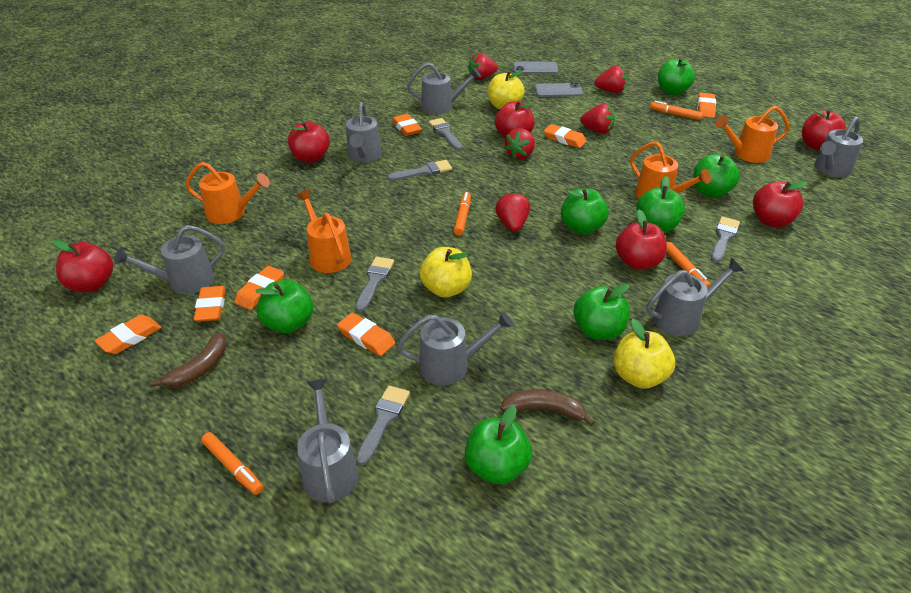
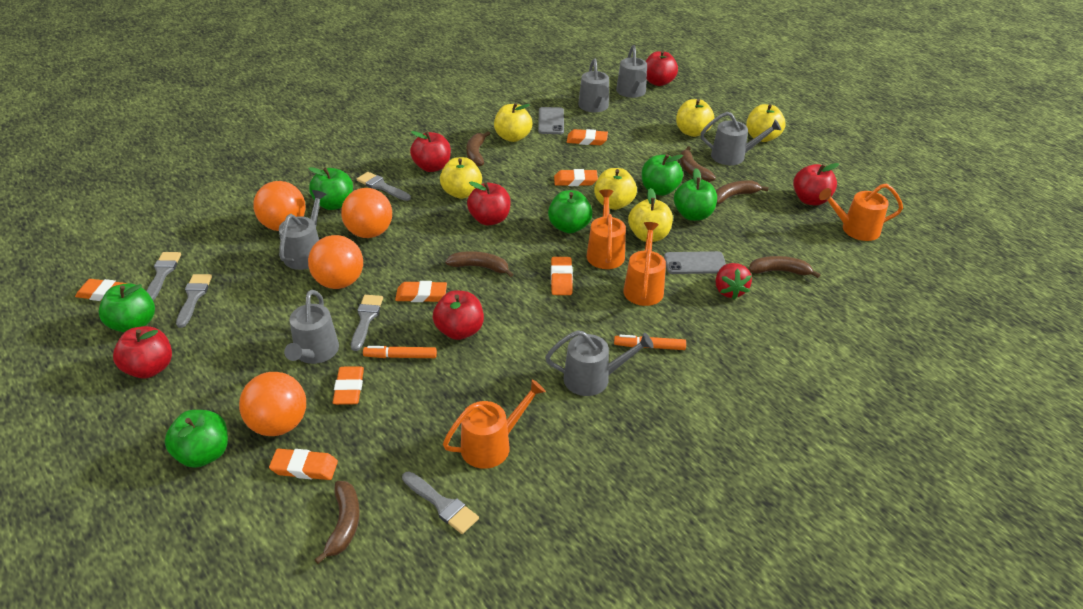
brown banana: 2 -> 6
green apple: 7 -> 6
grey watering can: 7 -> 6
orange ball: 0 -> 4
orange marker: 4 -> 2
red strawberry: 5 -> 1
yellow apple: 3 -> 6

